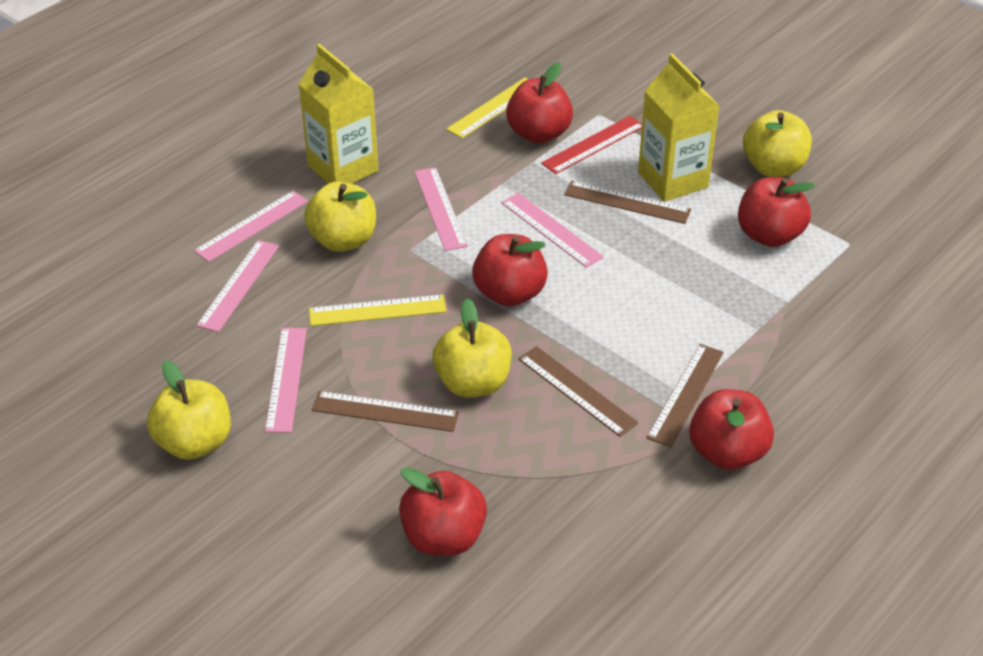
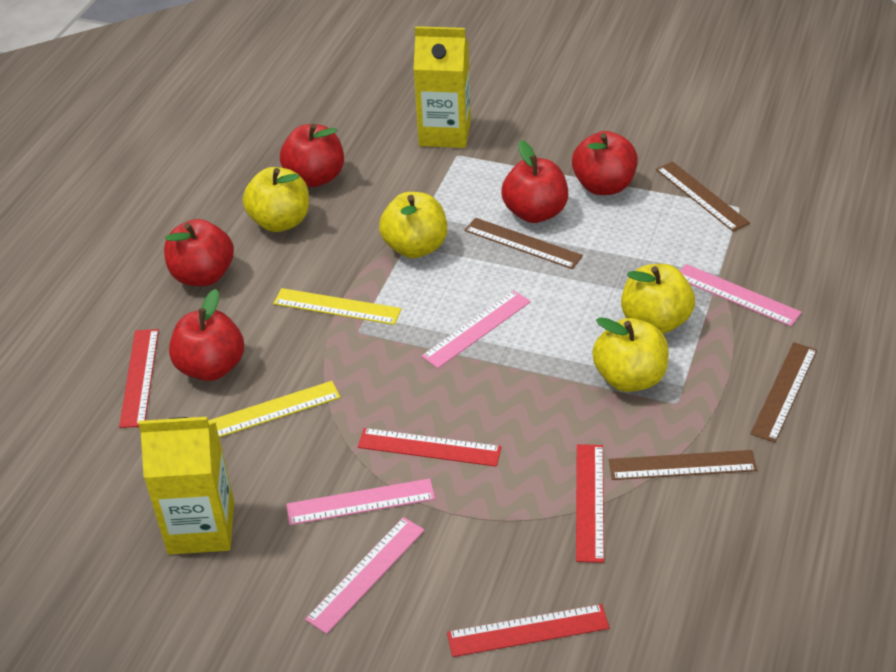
pink ruler: 5 -> 4
red ruler: 1 -> 4

